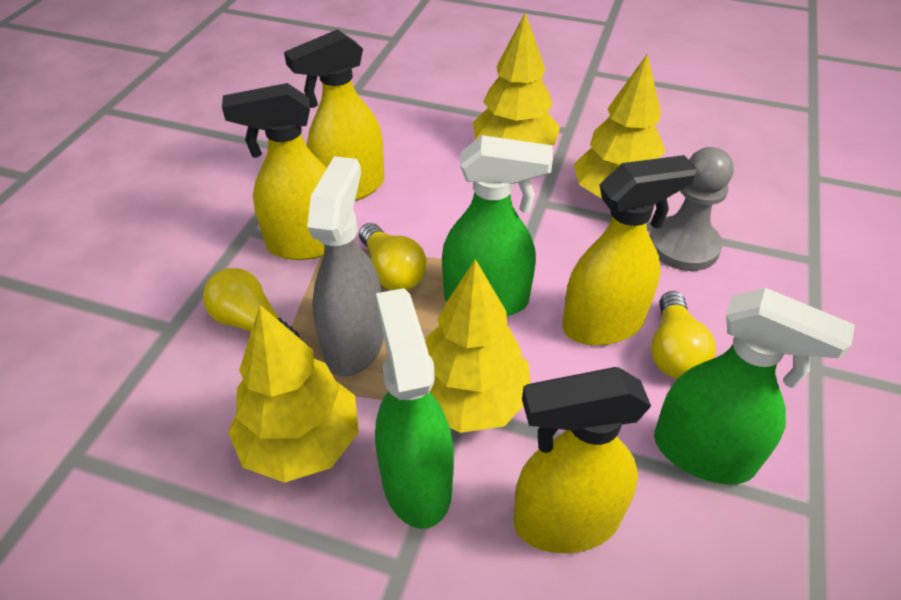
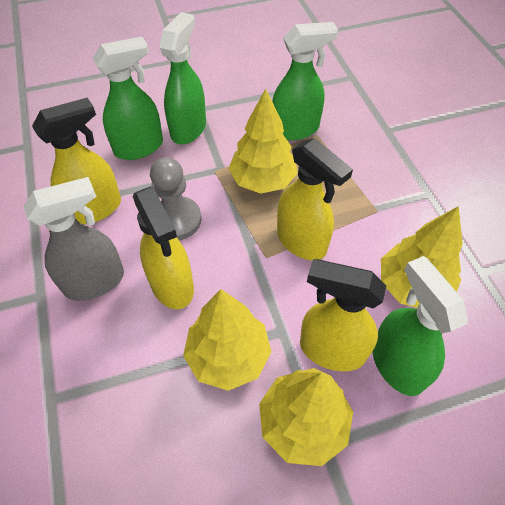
green spray bottle: 3 -> 4
yellow light bulb: 3 -> 0

